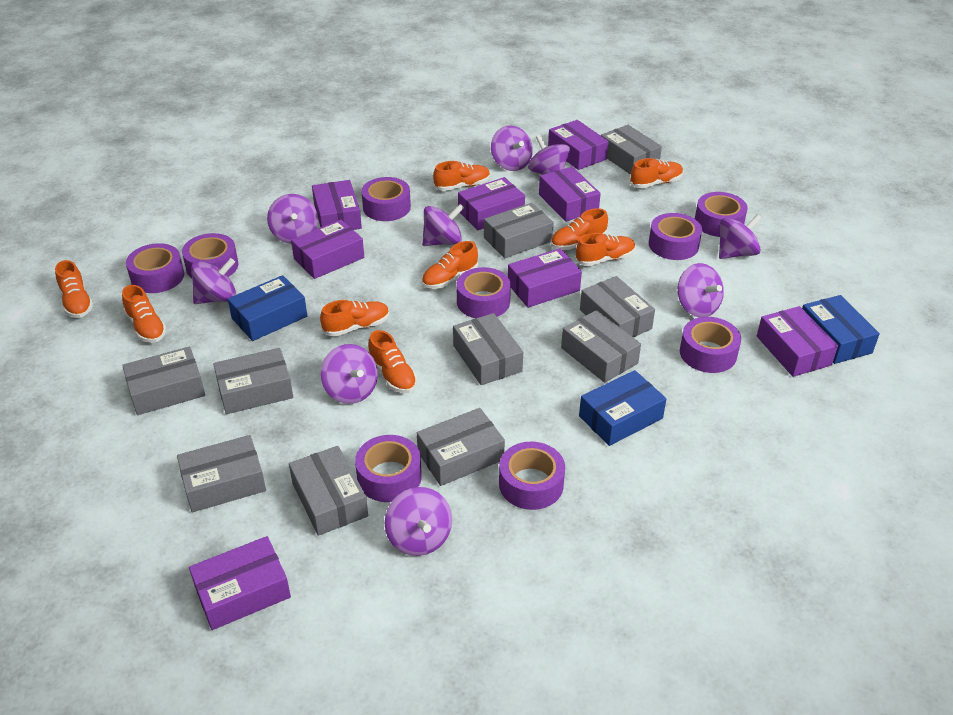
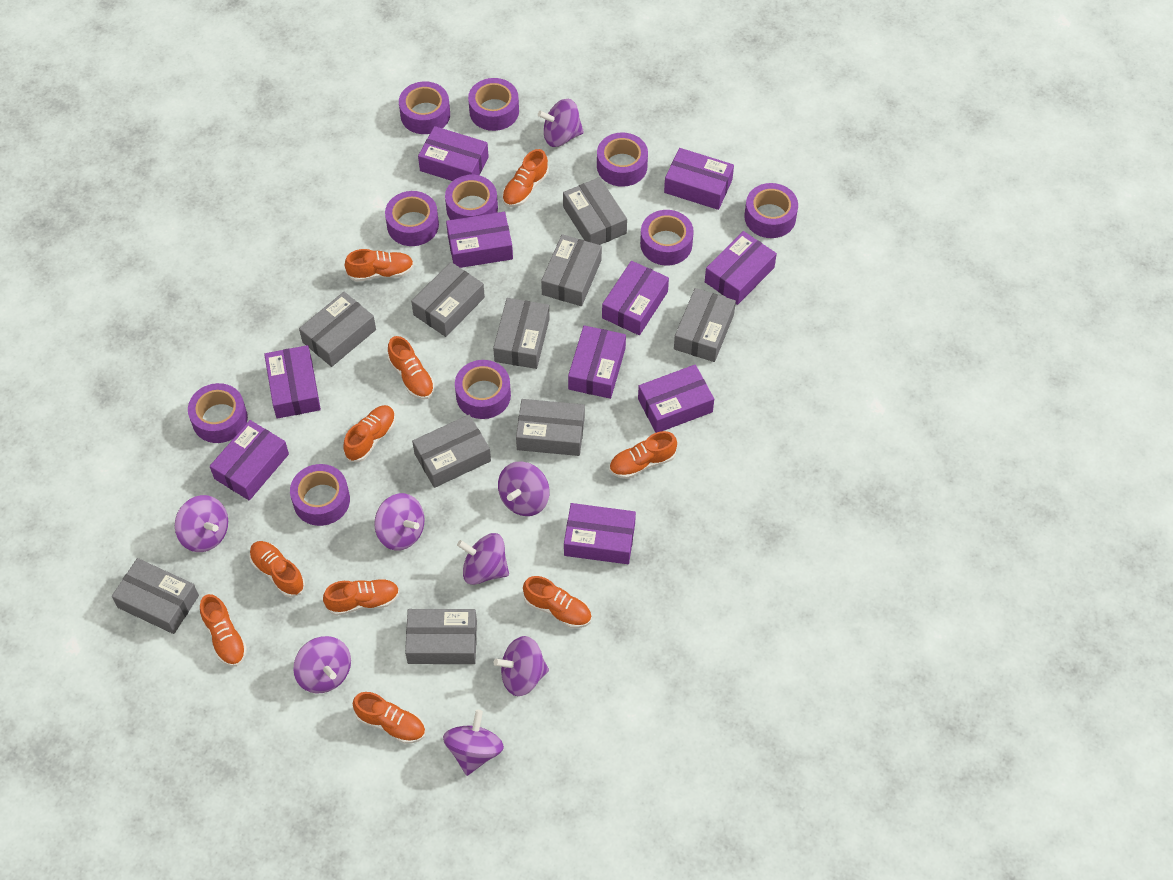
blue box: 3 -> 0
orange shoe: 9 -> 10
purple box: 8 -> 10
purple spinning top: 9 -> 8
purple tape: 9 -> 10

